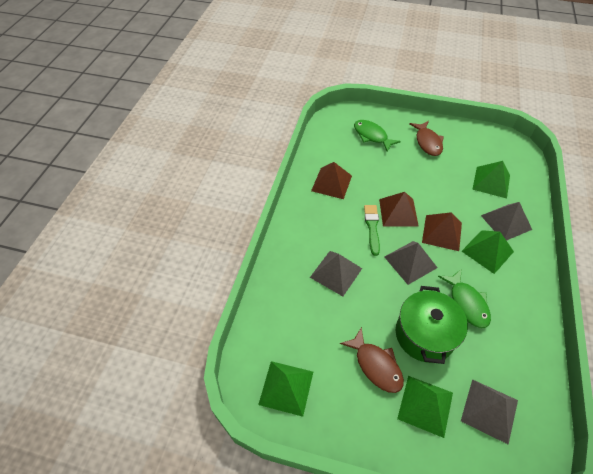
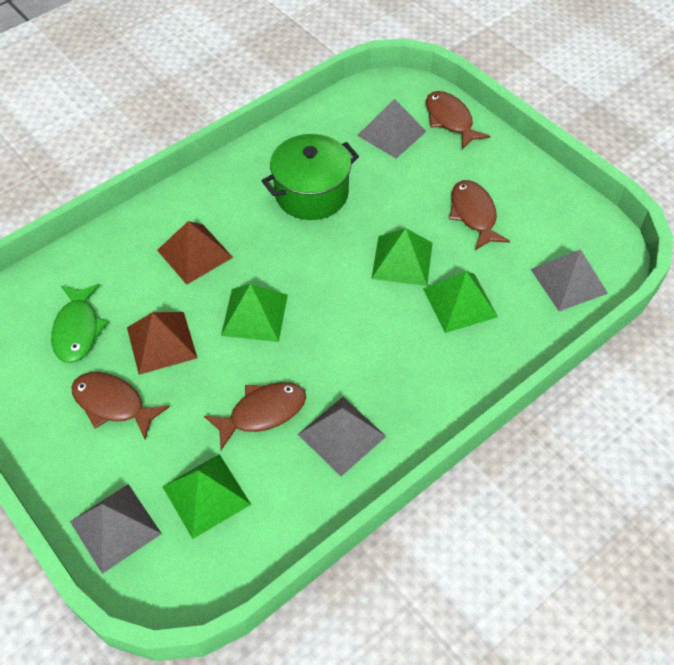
brown fish: 2 -> 4
brown pyramid: 3 -> 2
green brush: 1 -> 0
green fish: 2 -> 1

